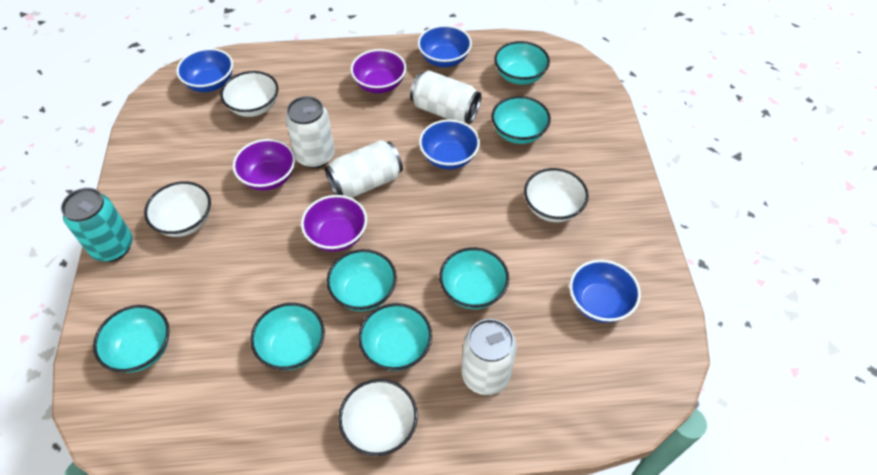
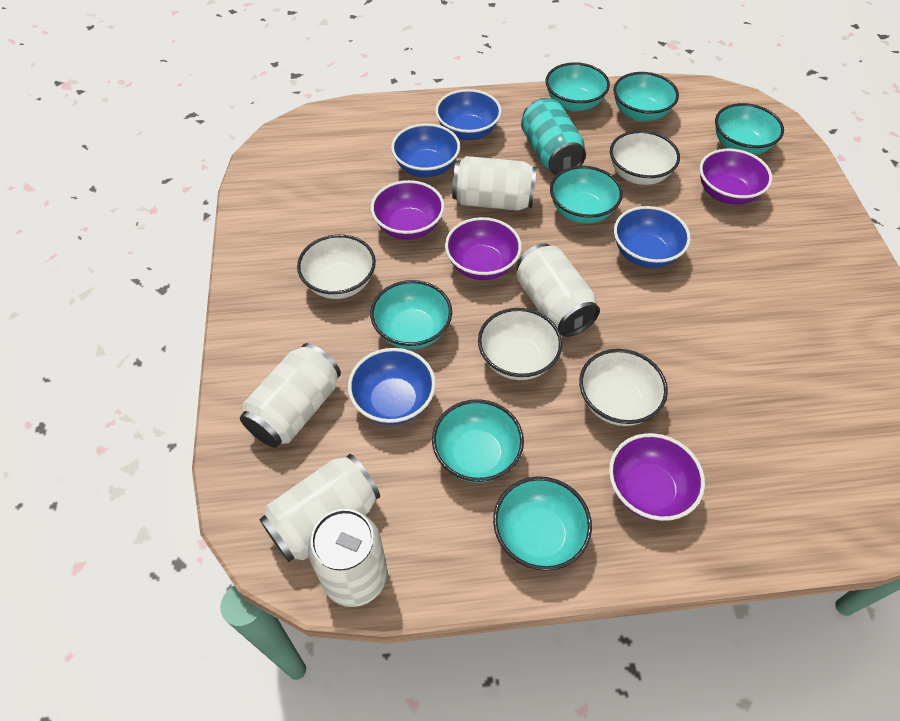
purple bowl: 3 -> 4
white can: 4 -> 5

